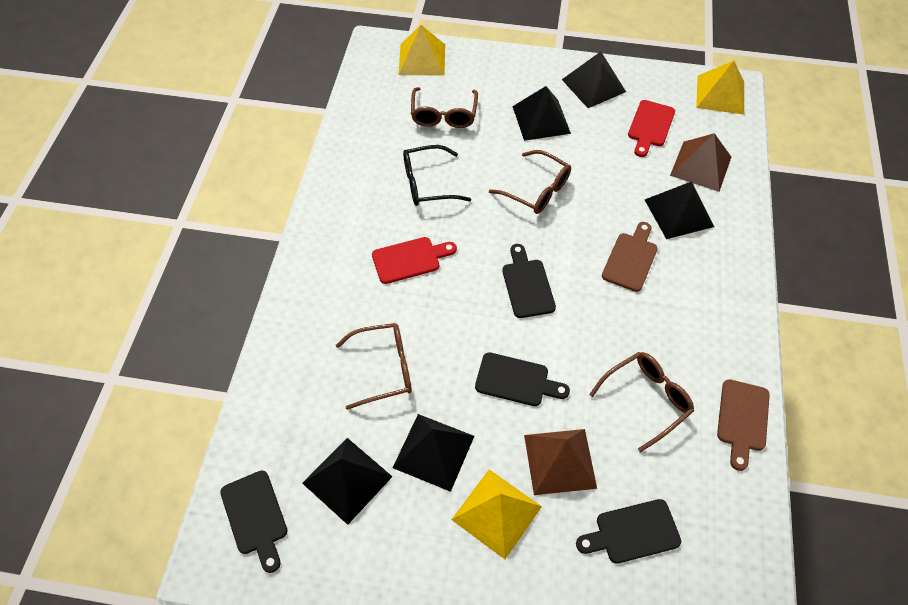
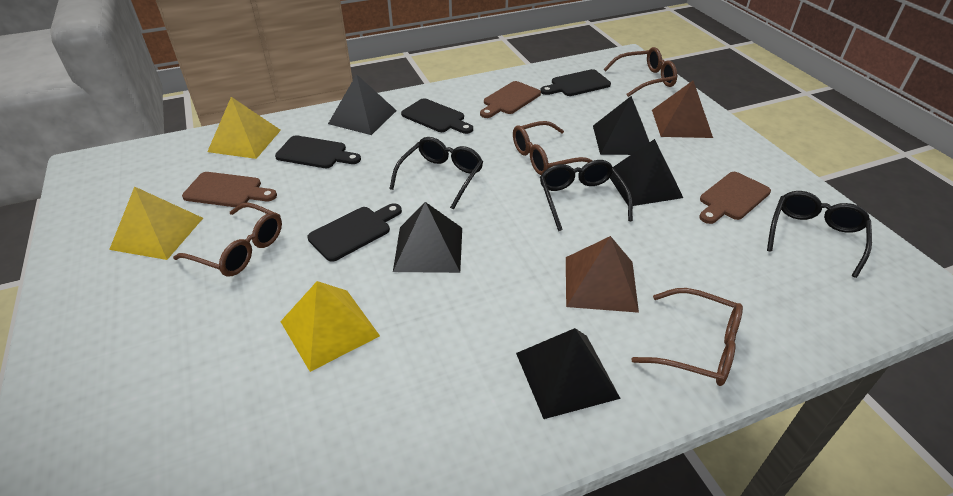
black glasses: 1 -> 3
brown cutting board: 2 -> 3
red cutting board: 2 -> 0

